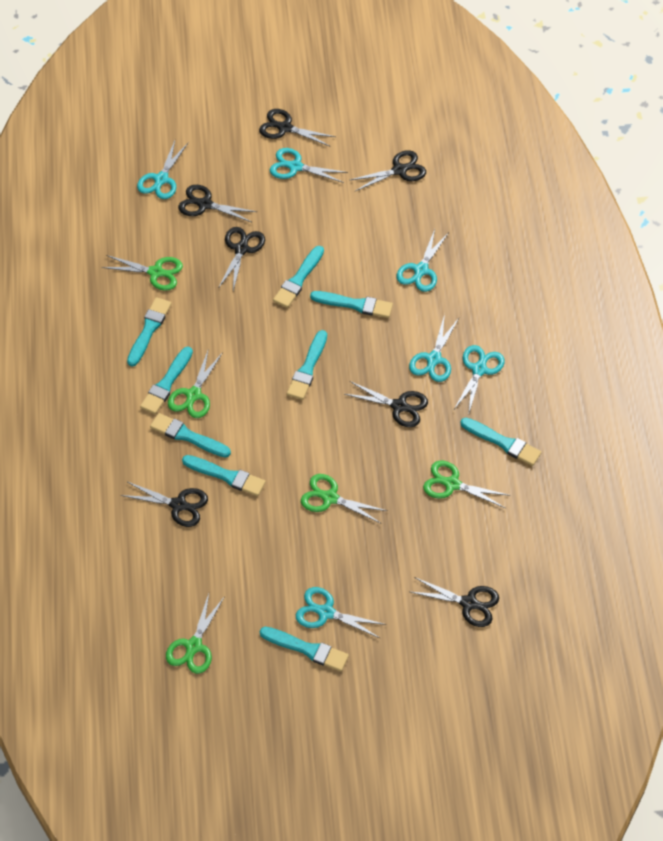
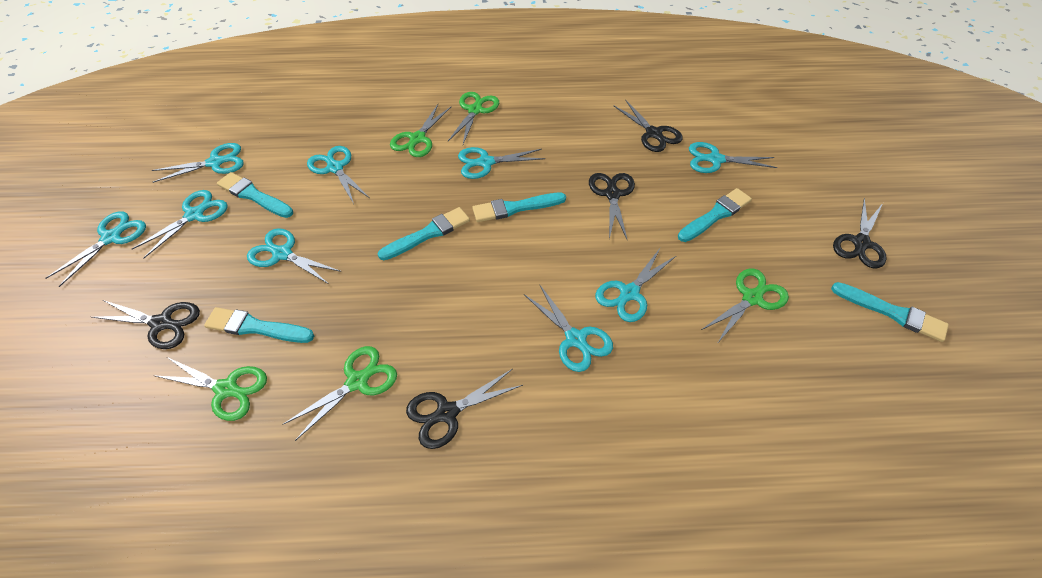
black scissors: 7 -> 5
turquoise brush: 9 -> 6
turquoise scissors: 6 -> 9

